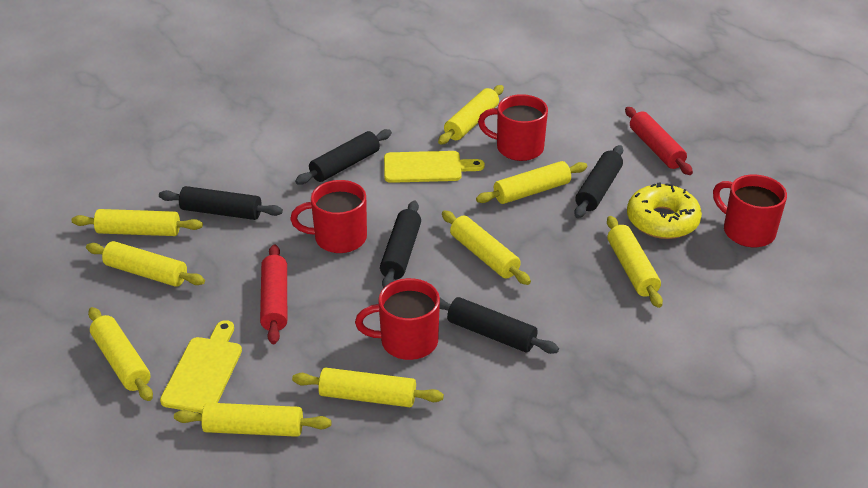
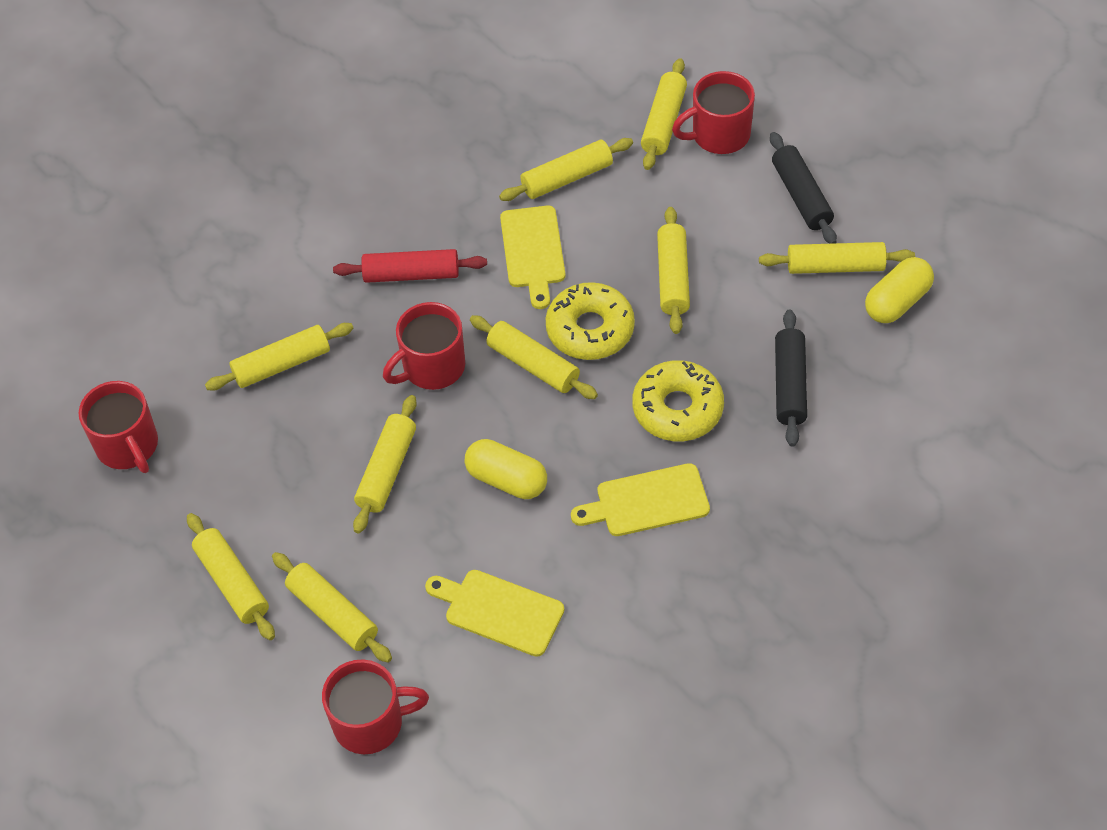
black rolling pin: 5 -> 2
red rolling pin: 2 -> 1
yellow capsule: 0 -> 2
yellow cutting board: 2 -> 3
yellow donut: 1 -> 2

